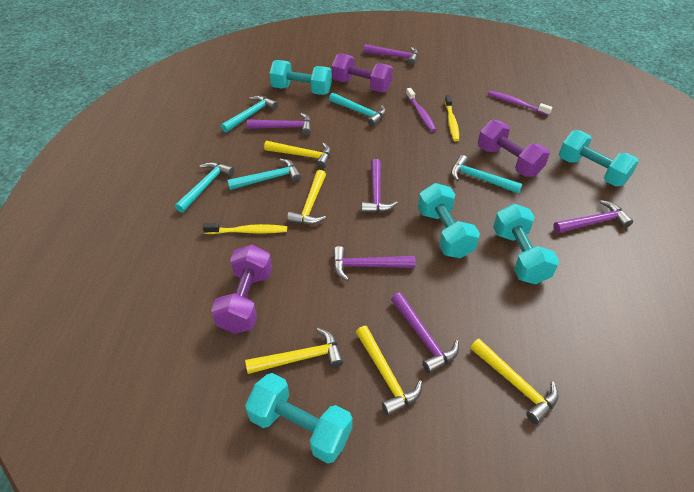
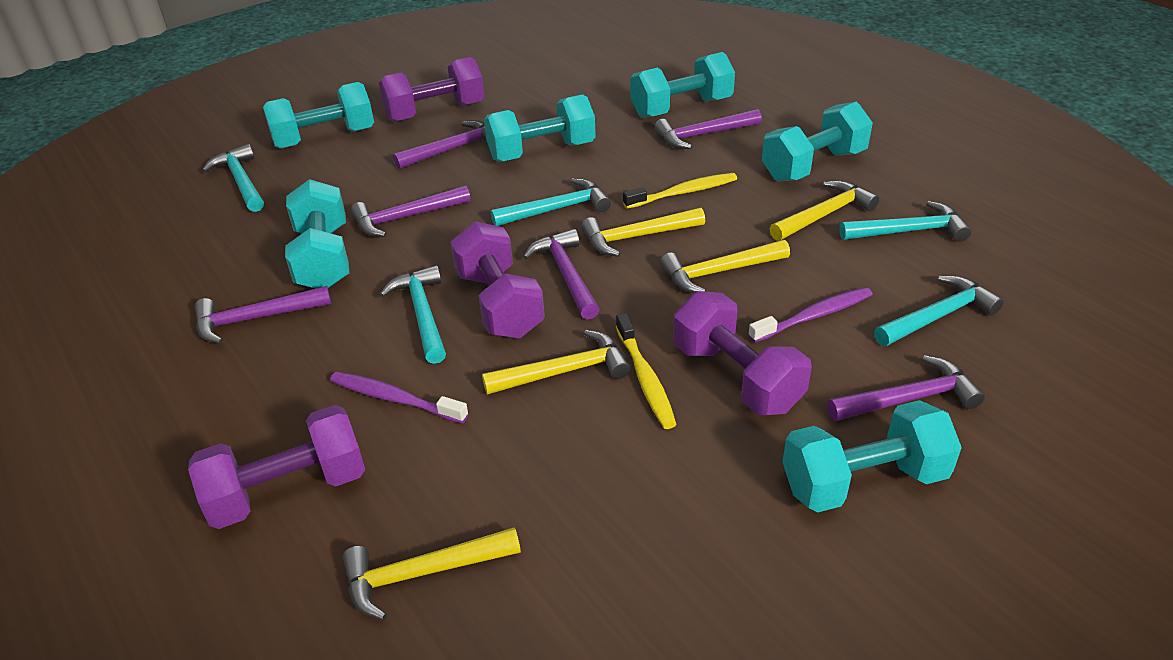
purple dumbbell: 3 -> 4
turquoise dumbbell: 5 -> 6

